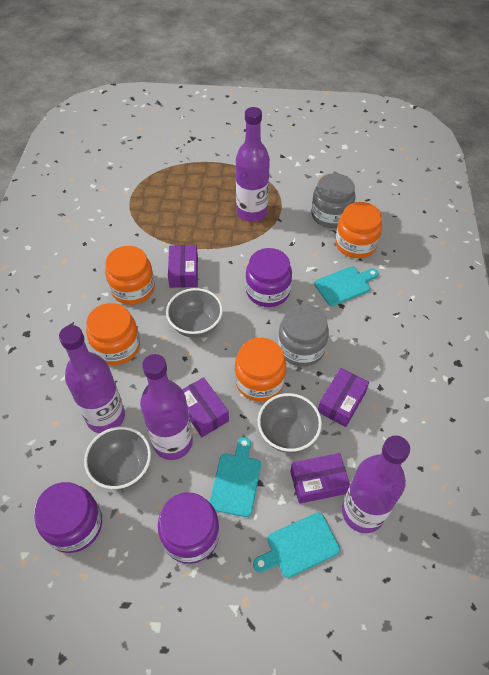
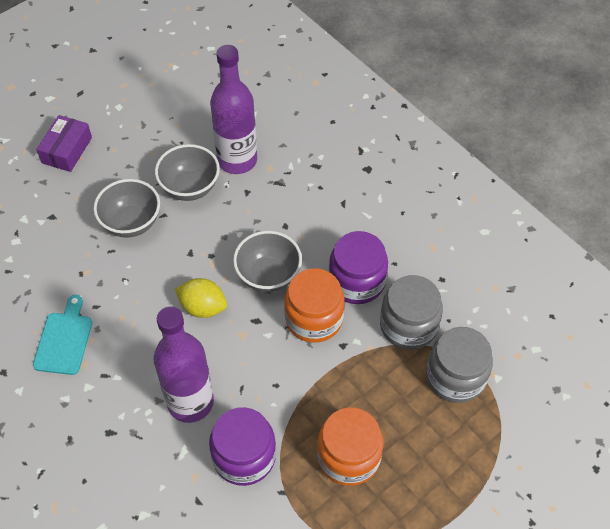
orange jar: 4 -> 2
purple bottle: 4 -> 2
purple box: 4 -> 1
purple jar: 3 -> 2
turquoise cutting board: 3 -> 1
yellow lemon: 0 -> 1

